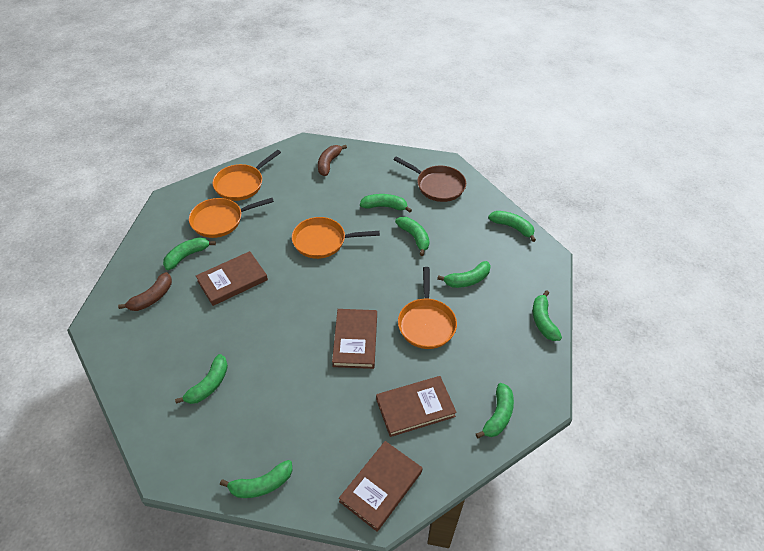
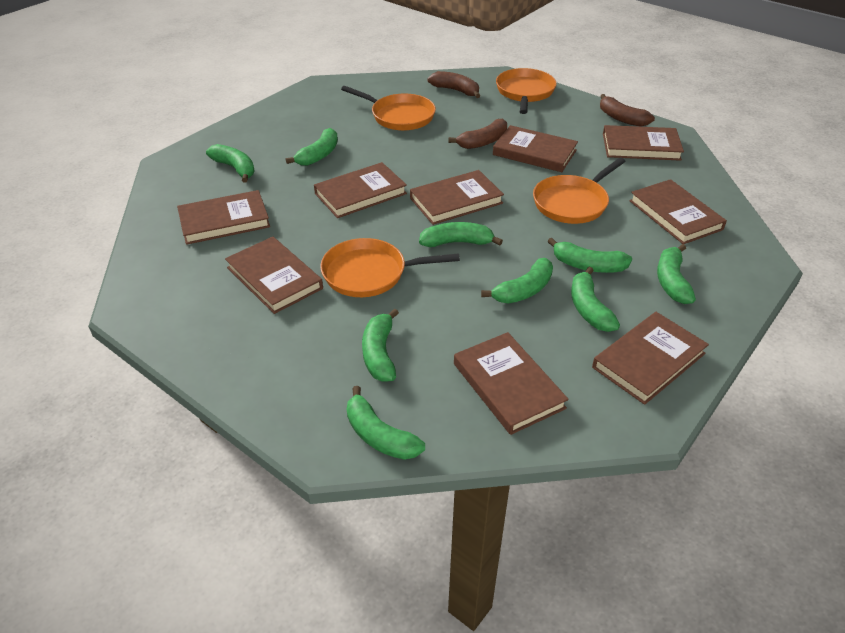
brown banana: 2 -> 3
brown book: 4 -> 9
brown pan: 1 -> 0

